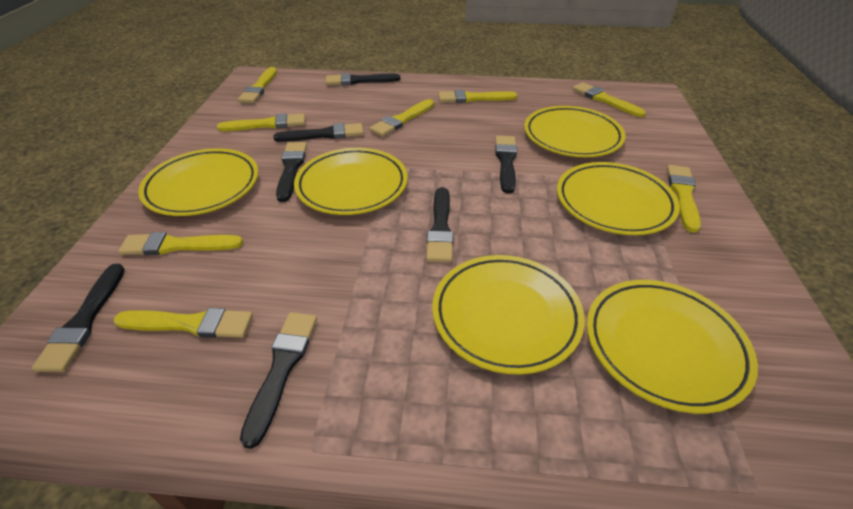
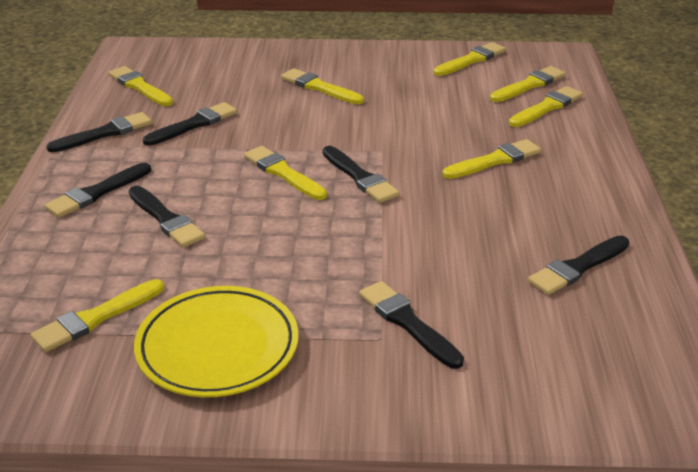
yellow plate: 6 -> 1

